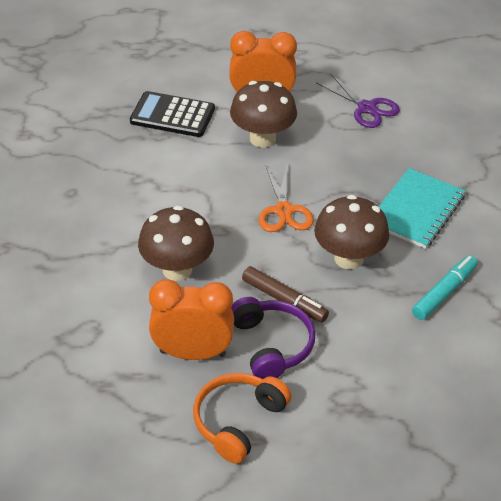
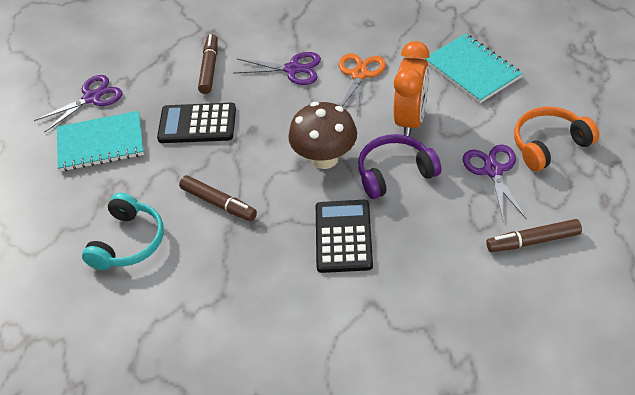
black calculator: 1 -> 2
brown marker: 1 -> 3
brown mushroom: 3 -> 1
orange clock: 2 -> 1
purple scissors: 1 -> 3
turquoise headphones: 0 -> 1
turquoise marker: 1 -> 0
turquoise notebook: 1 -> 2

